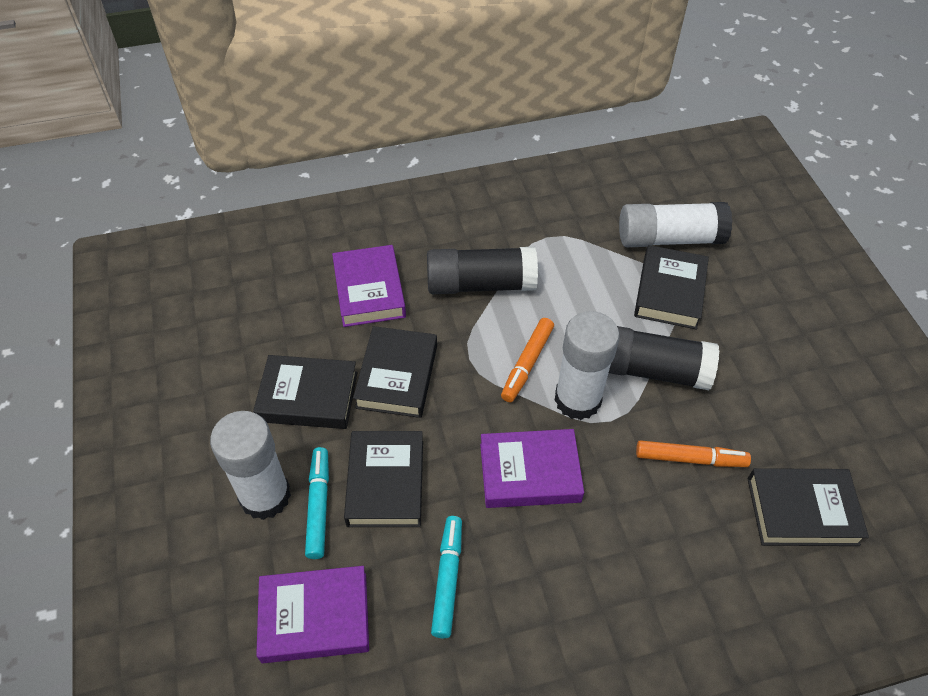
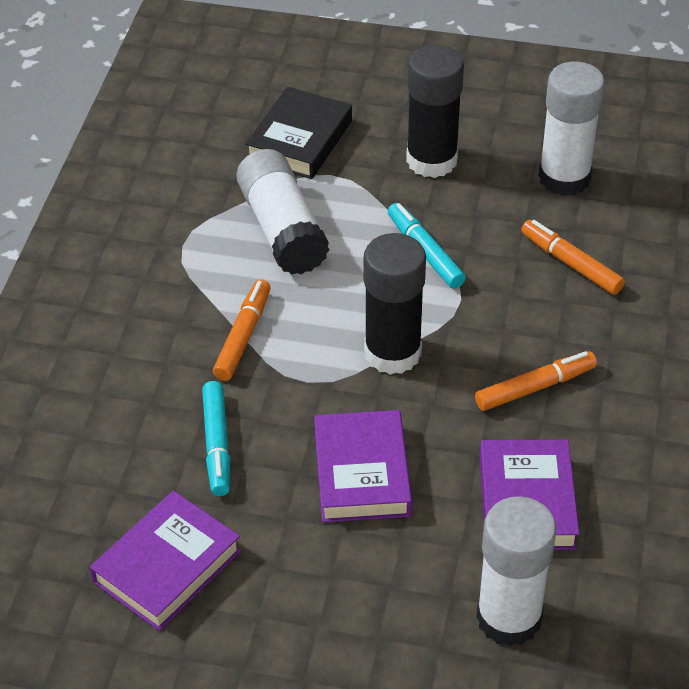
black book: 5 -> 1
orange marker: 2 -> 3

